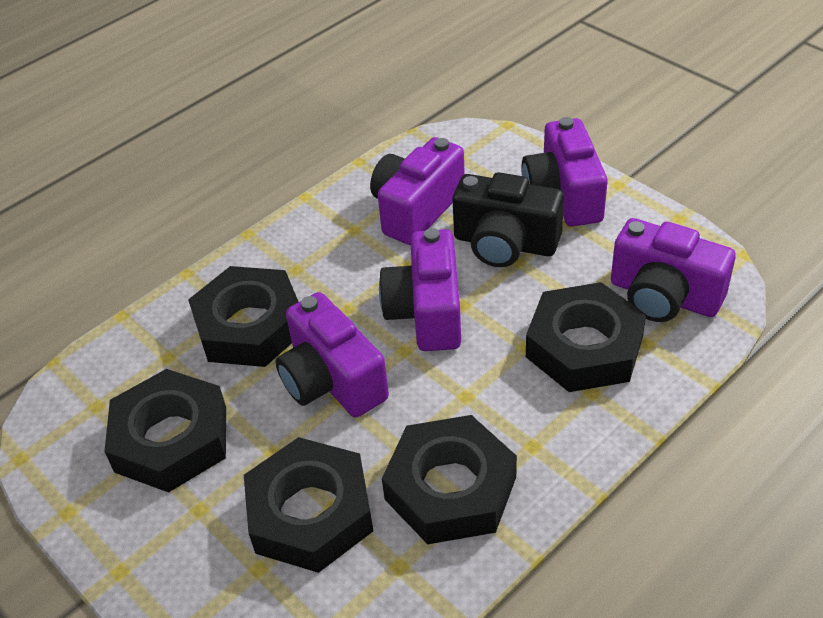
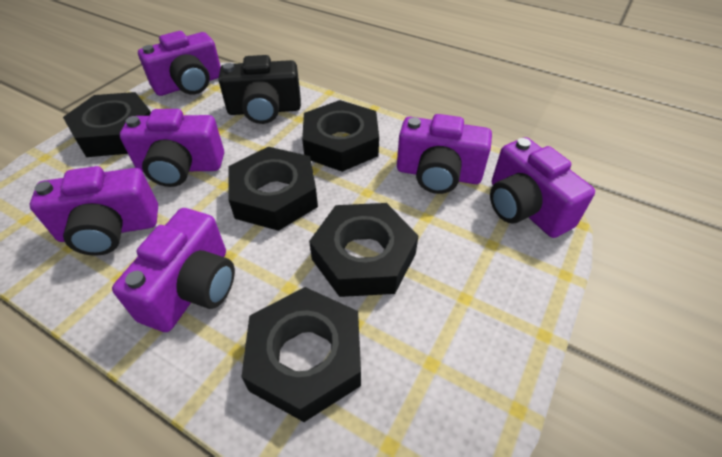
purple camera: 5 -> 6

